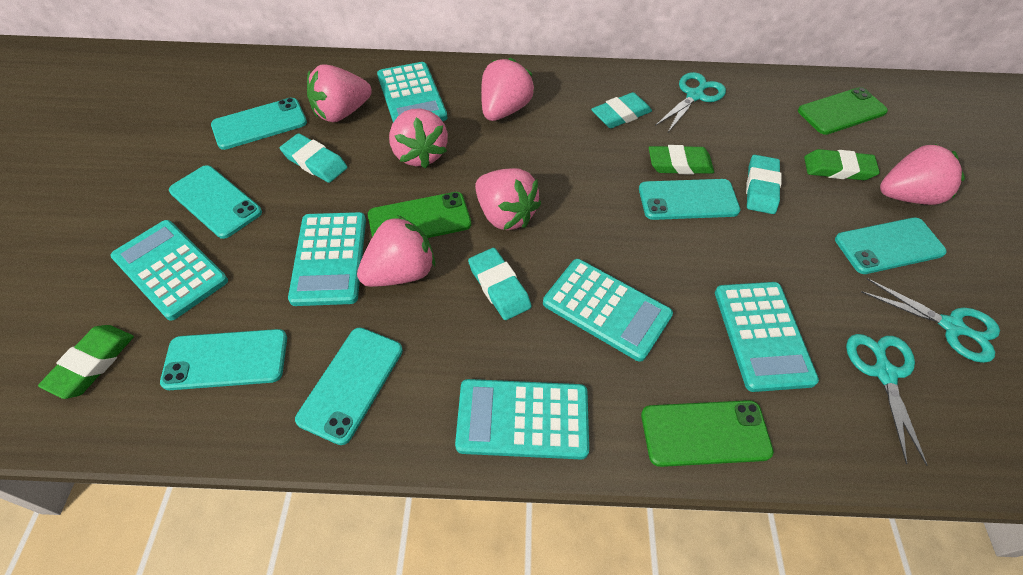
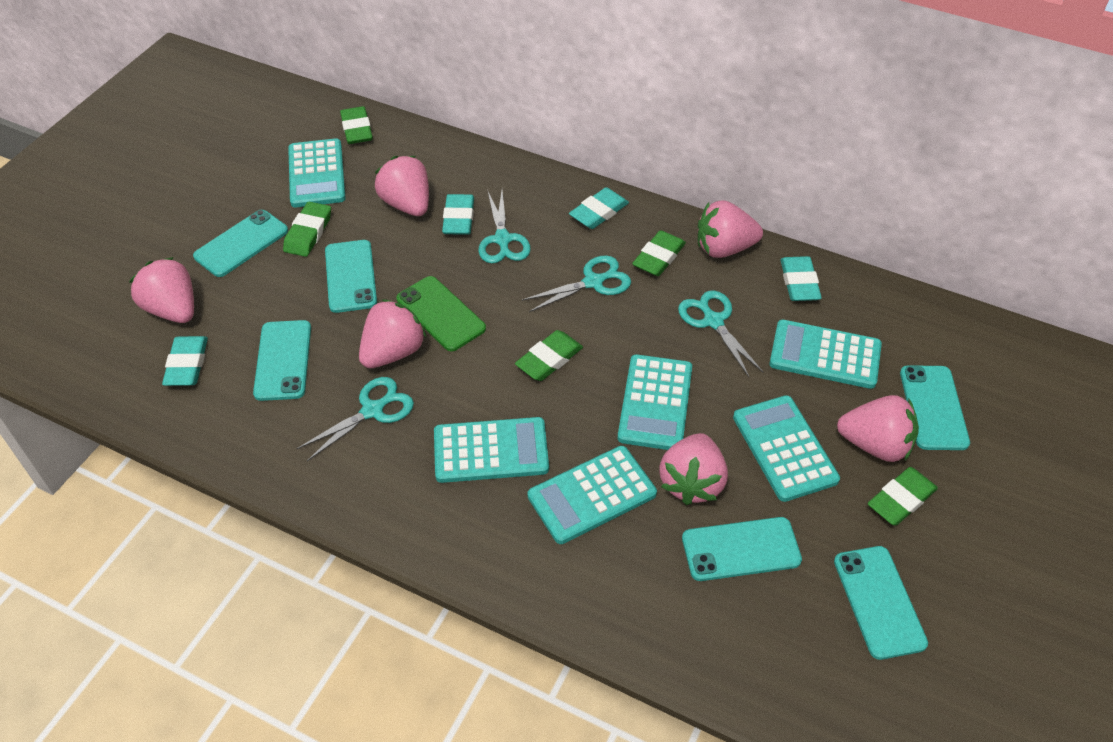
green eraser: 3 -> 5
green phone: 3 -> 1
turquoise scissors: 3 -> 4

